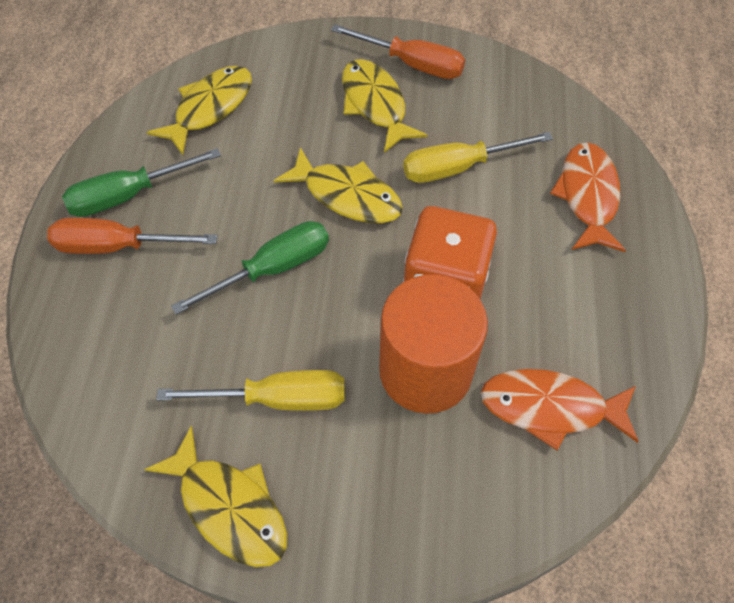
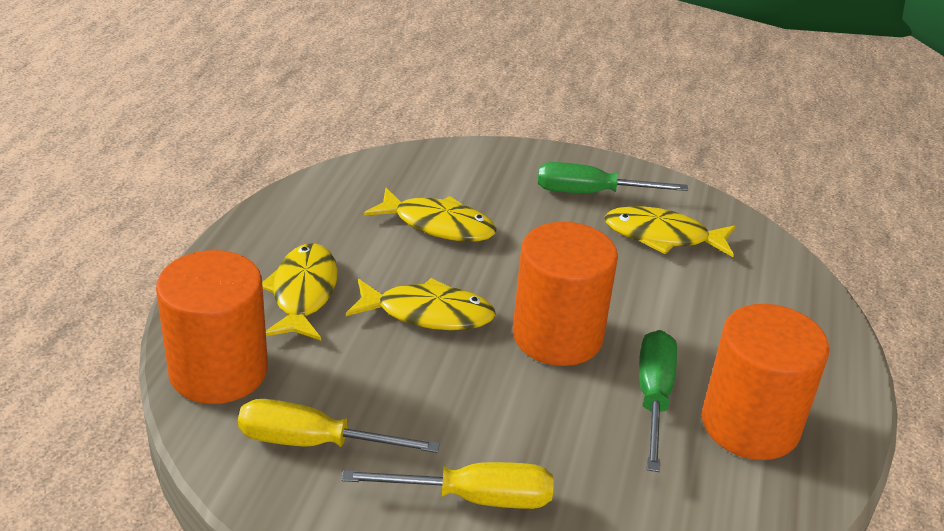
orange cylinder: 1 -> 3
orange dice: 1 -> 0
orange fish: 2 -> 0
orange screwdriver: 2 -> 0

